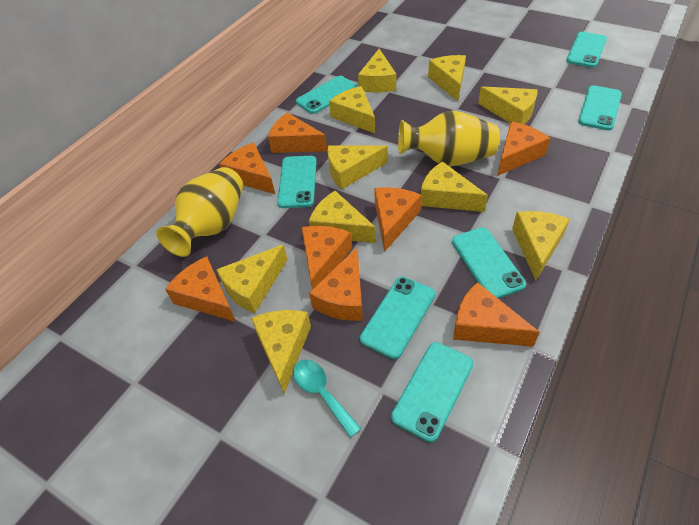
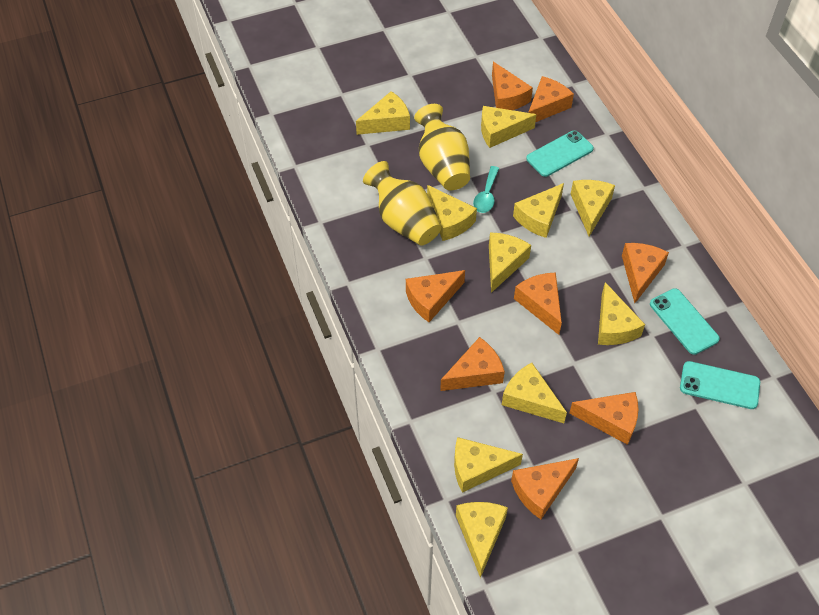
turquoise phone: 7 -> 3

